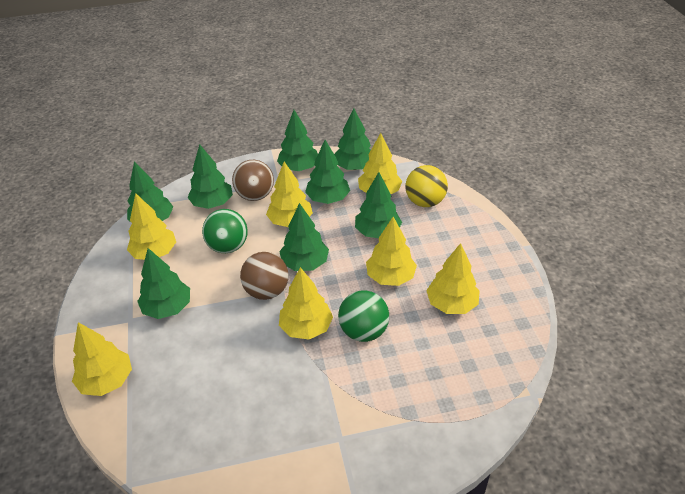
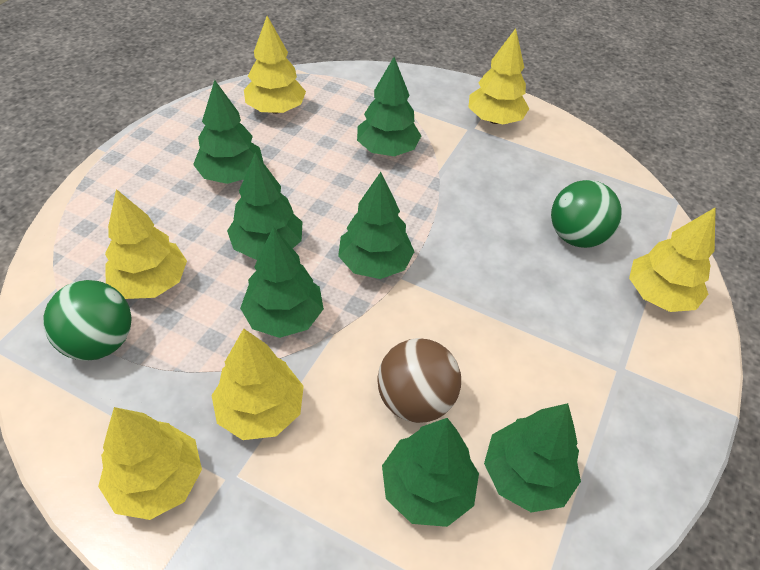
brown ball: 2 -> 1
green tree: 8 -> 7
yellow ball: 1 -> 0
yellow tree: 7 -> 6

